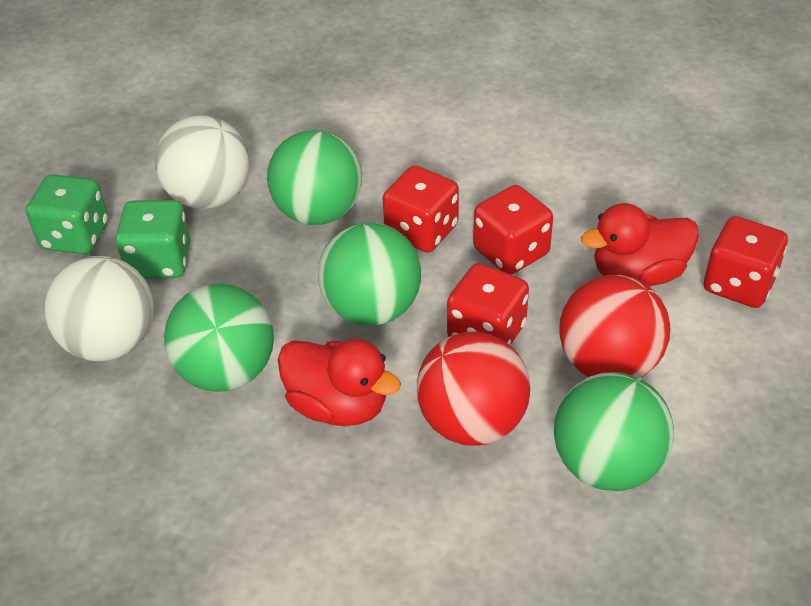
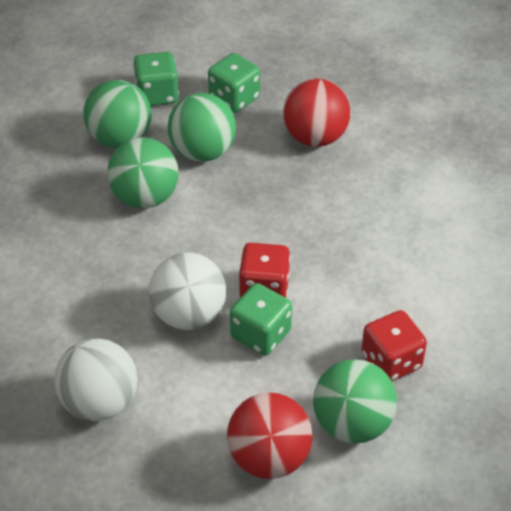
green dice: 2 -> 3
red dice: 4 -> 2
red duck: 2 -> 0

